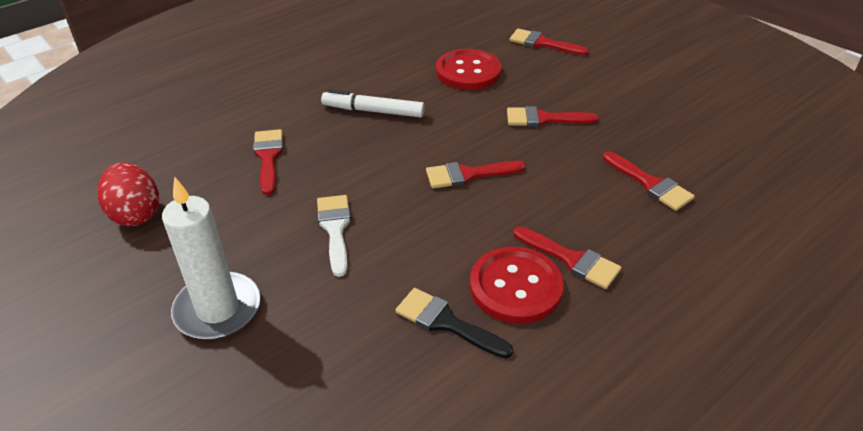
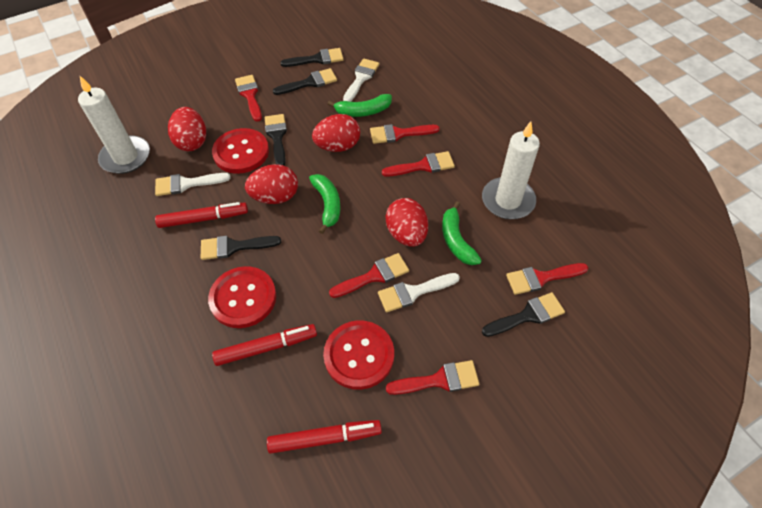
black brush: 1 -> 5
green banana: 0 -> 3
red button: 2 -> 3
red egg: 1 -> 4
red marker: 0 -> 3
white brush: 1 -> 3
white candle: 1 -> 2
white marker: 1 -> 0

